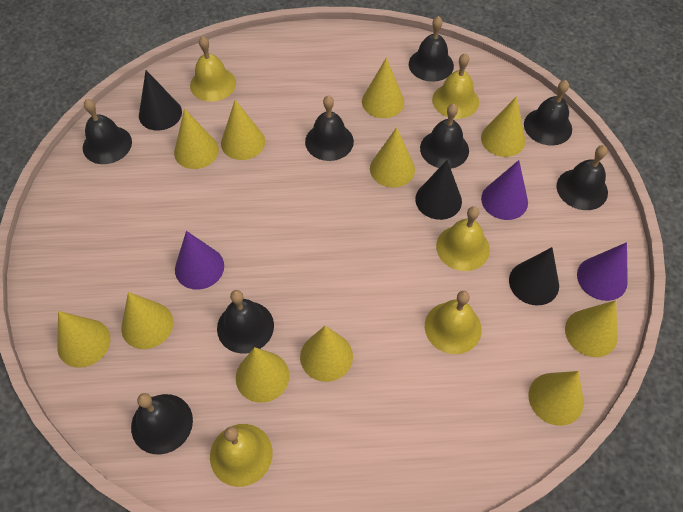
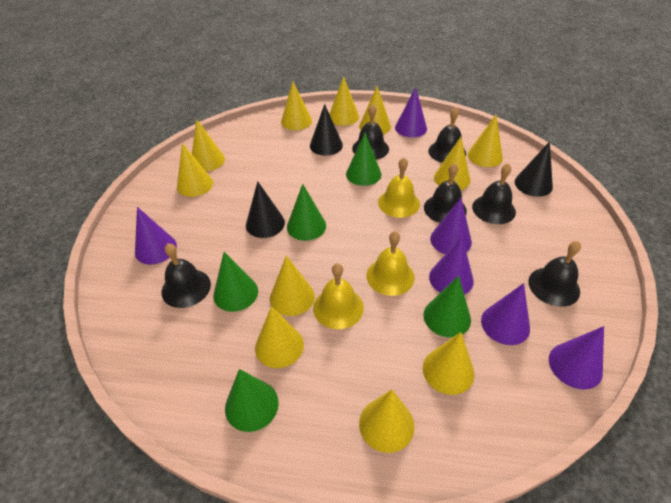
black bell: 8 -> 6
green cone: 0 -> 5
purple cone: 3 -> 6
yellow bell: 5 -> 3

